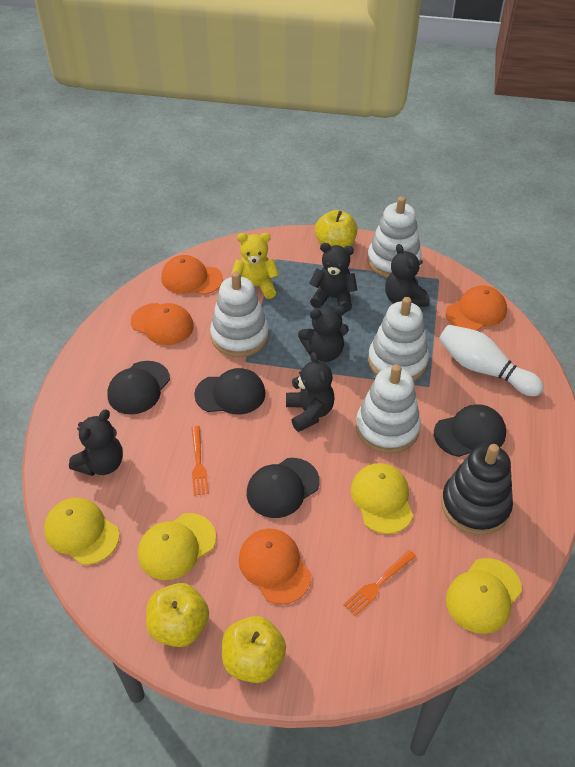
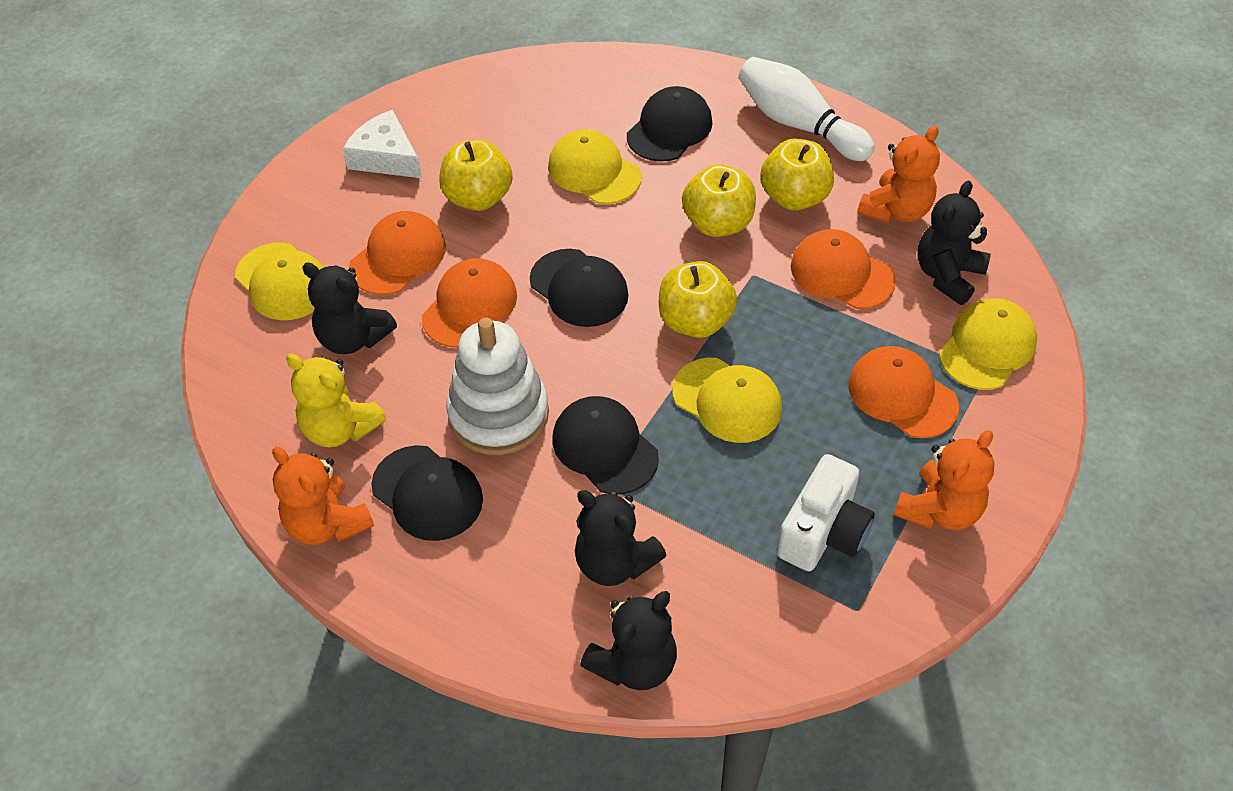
black stacking toy: 1 -> 0
black teddy bear: 5 -> 4
orange fork: 2 -> 0
orange teddy bear: 0 -> 3
white camera: 0 -> 1
white cheese: 0 -> 1
white stacking toy: 4 -> 1
yellow apple: 3 -> 4

